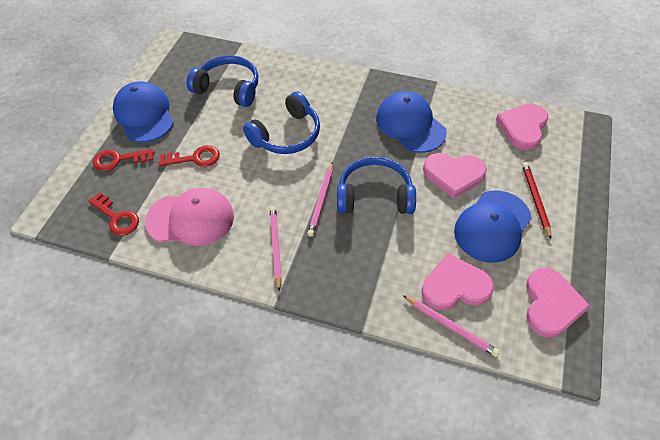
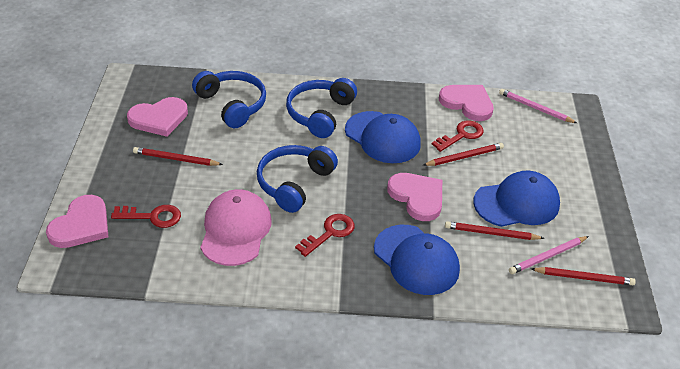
pink pencil: 3 -> 2
red pencil: 1 -> 4

